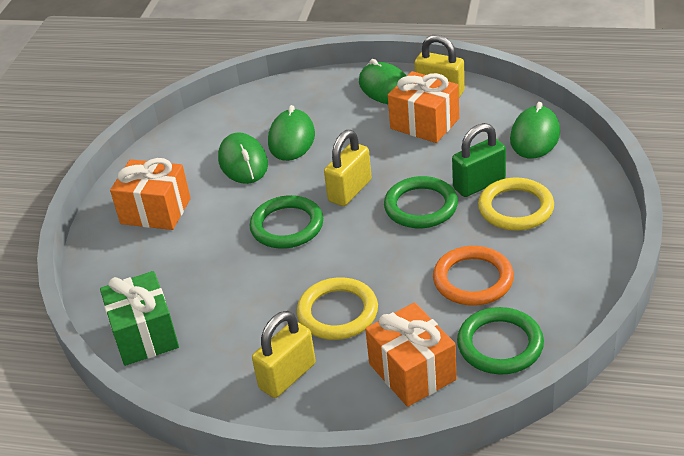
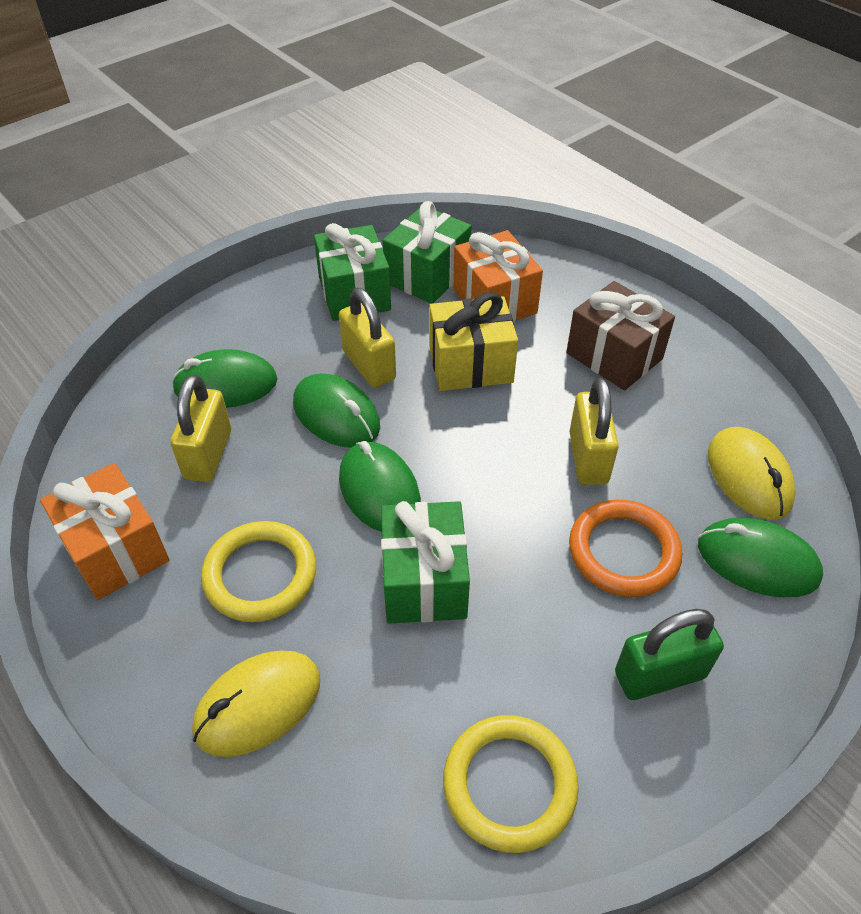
brown gift: 0 -> 1
green gift: 1 -> 3
green ring: 3 -> 0
orange gift: 3 -> 2
yellow gift: 0 -> 1
yellow mouse: 0 -> 2

